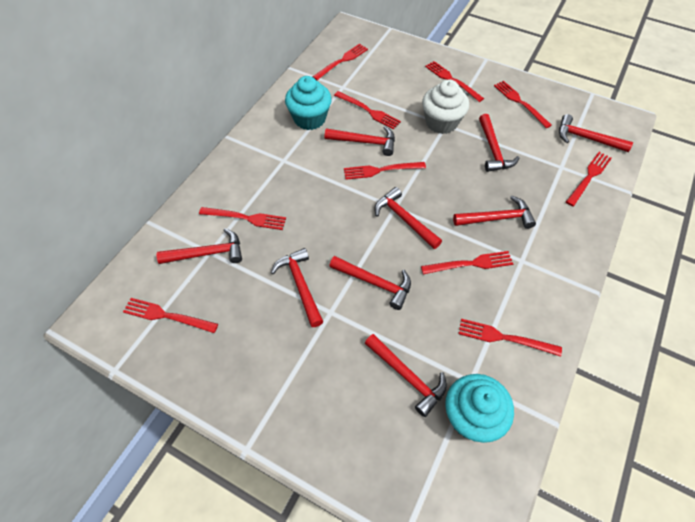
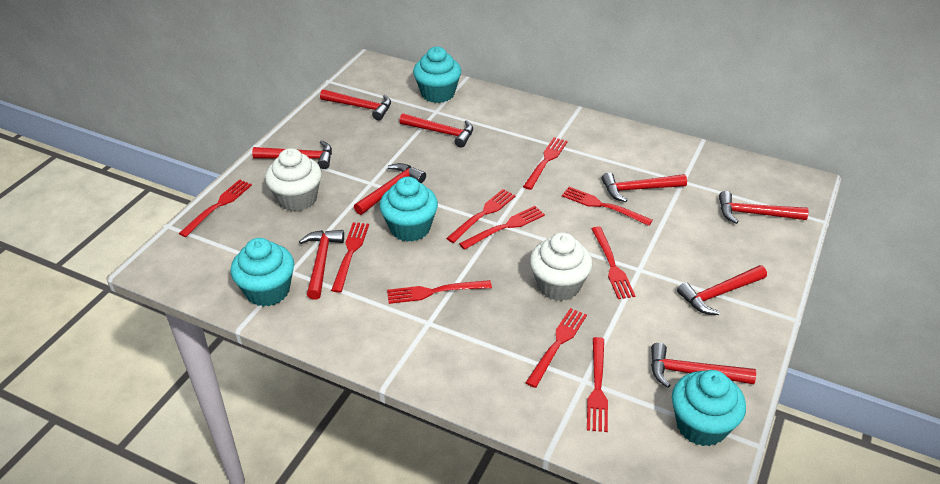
turquoise cupcake: 2 -> 4
white cupcake: 1 -> 2

